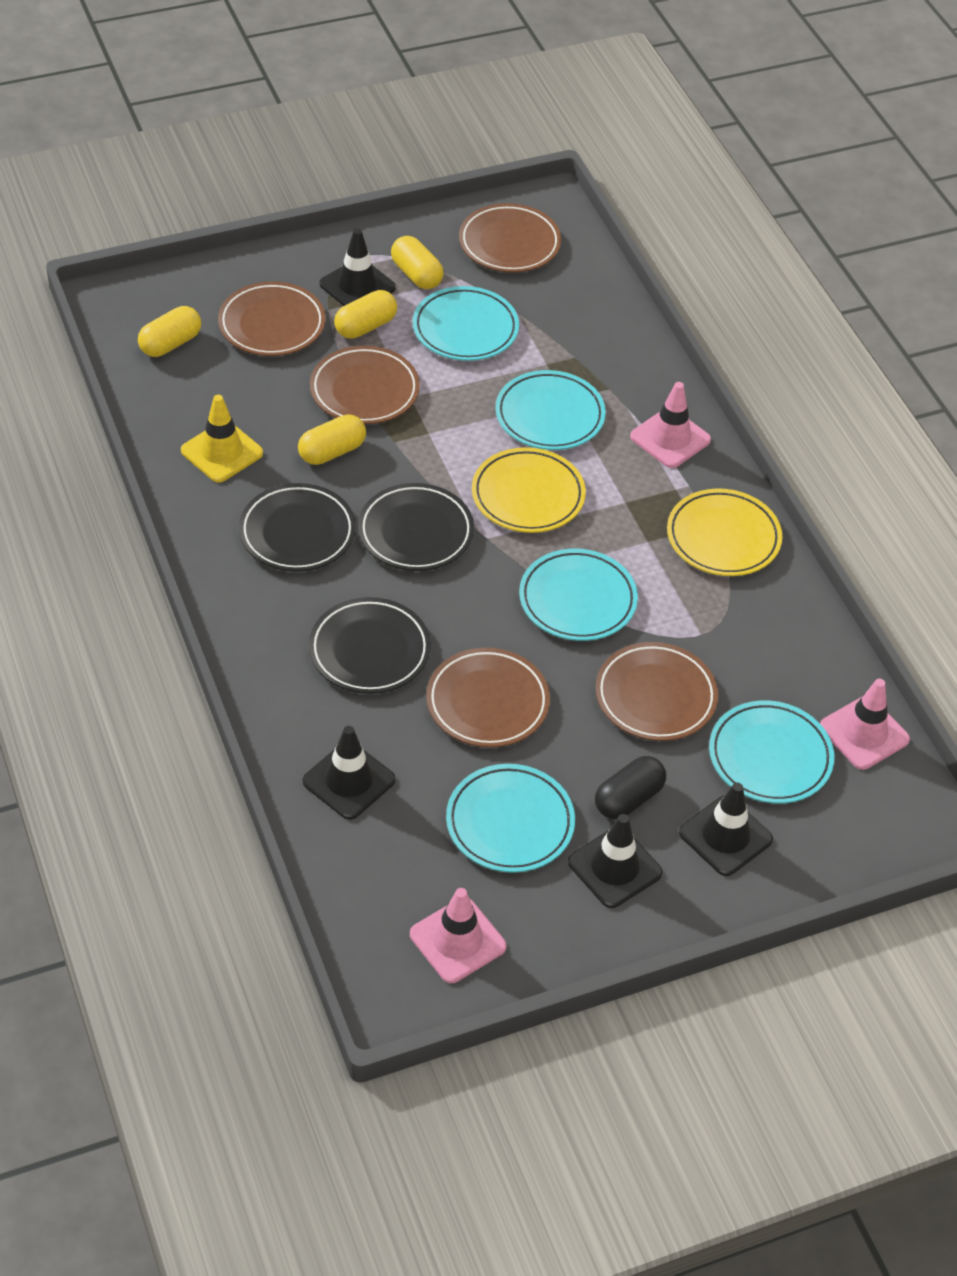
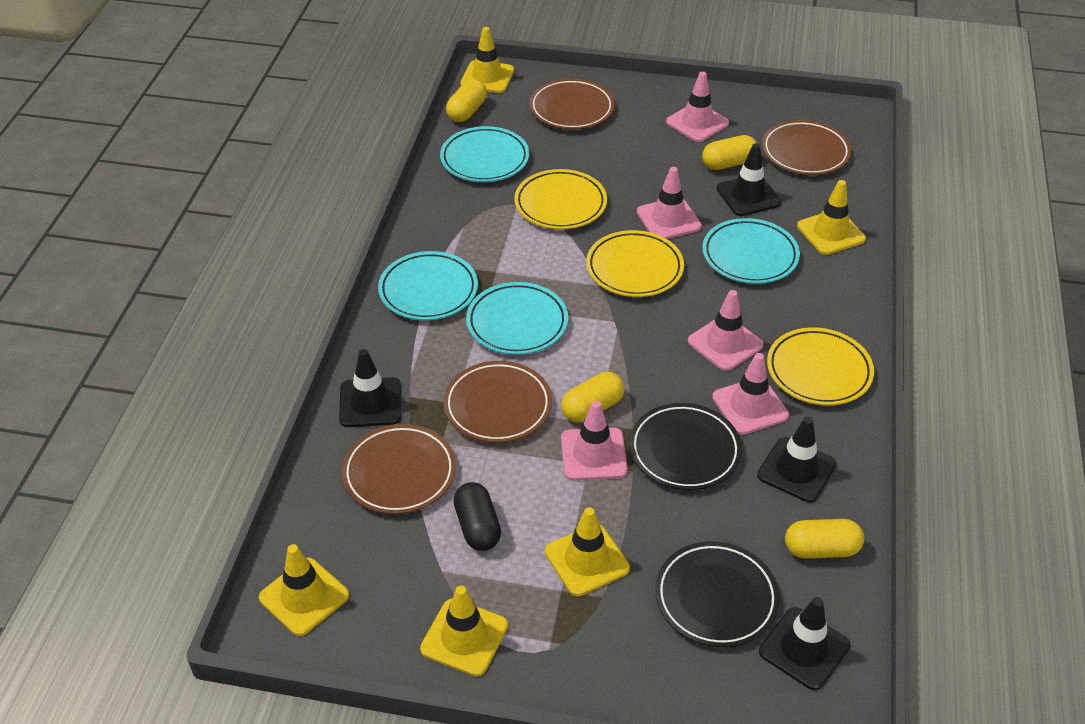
black plate: 3 -> 2
brown plate: 5 -> 4
pink traffic cone: 3 -> 5
turquoise plate: 5 -> 4
yellow plate: 2 -> 3
yellow traffic cone: 1 -> 5

